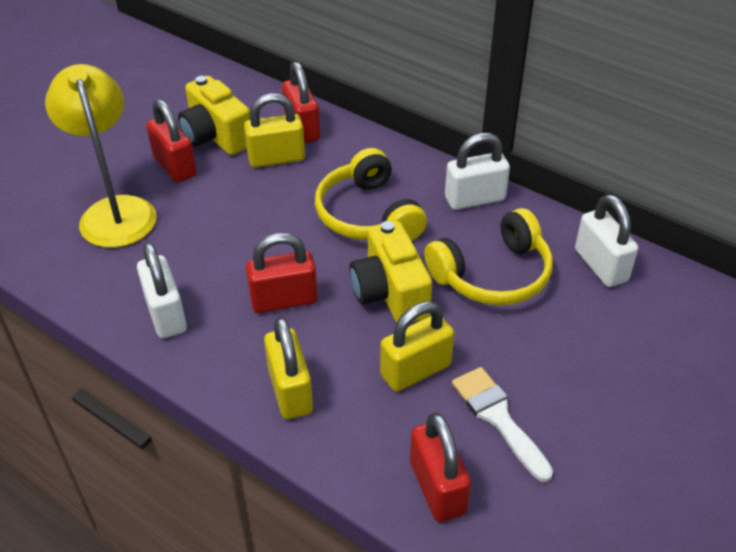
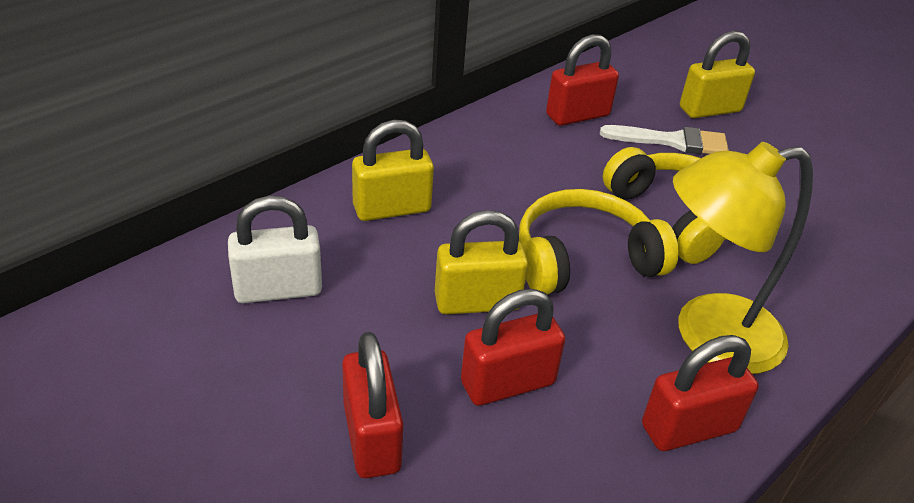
white padlock: 3 -> 1
yellow camera: 2 -> 0

